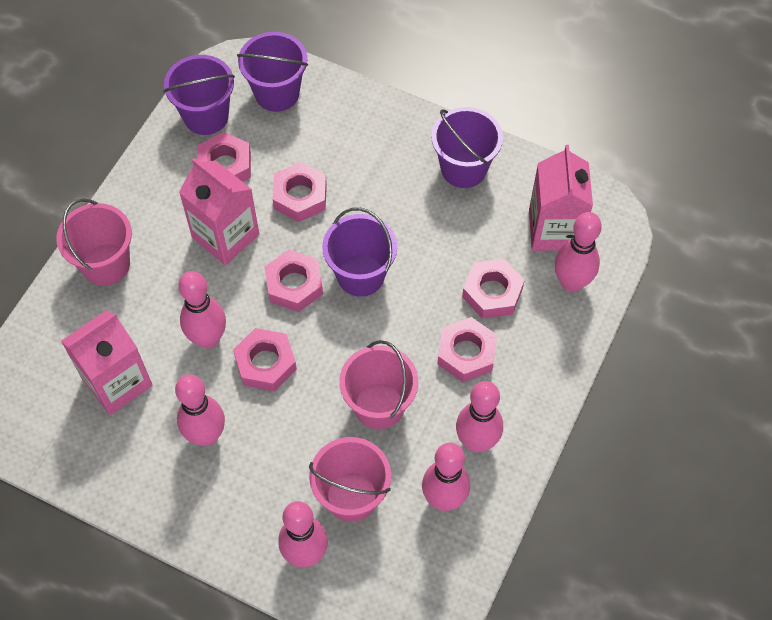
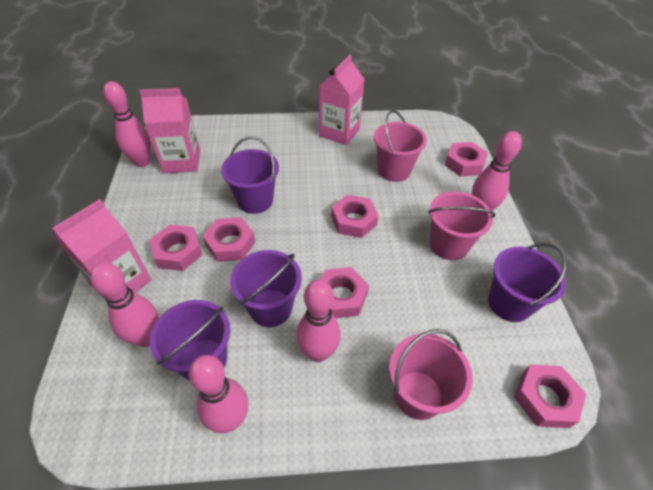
pink bowling pin: 6 -> 5

